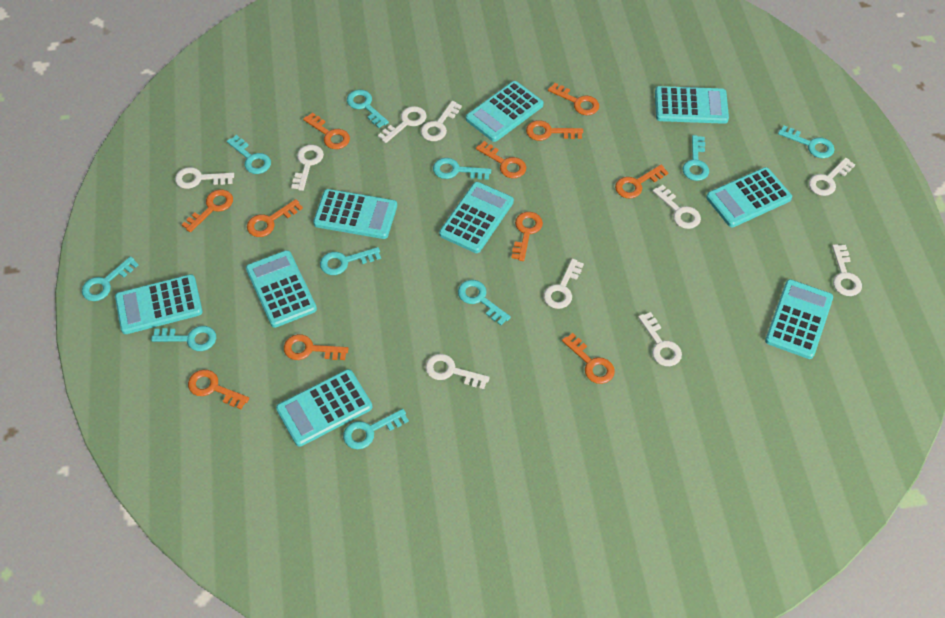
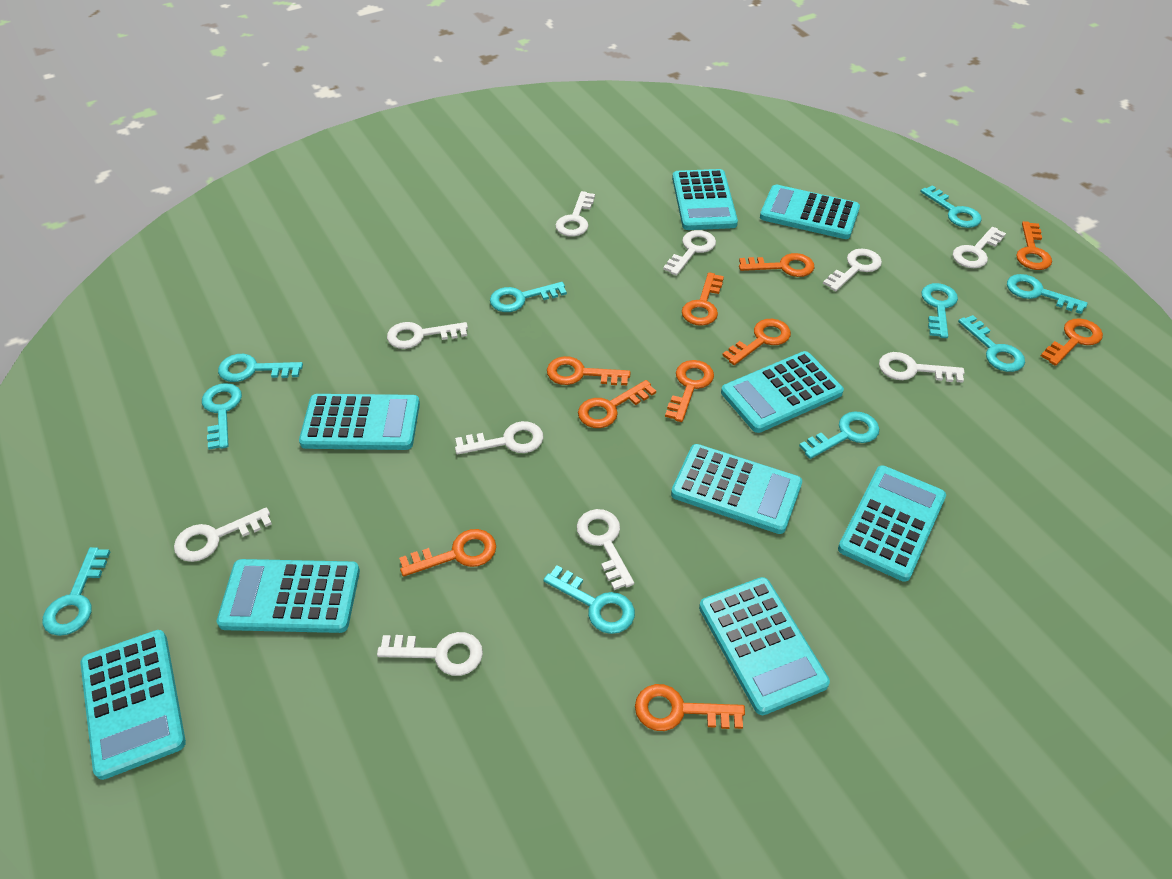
orange key: 11 -> 10

